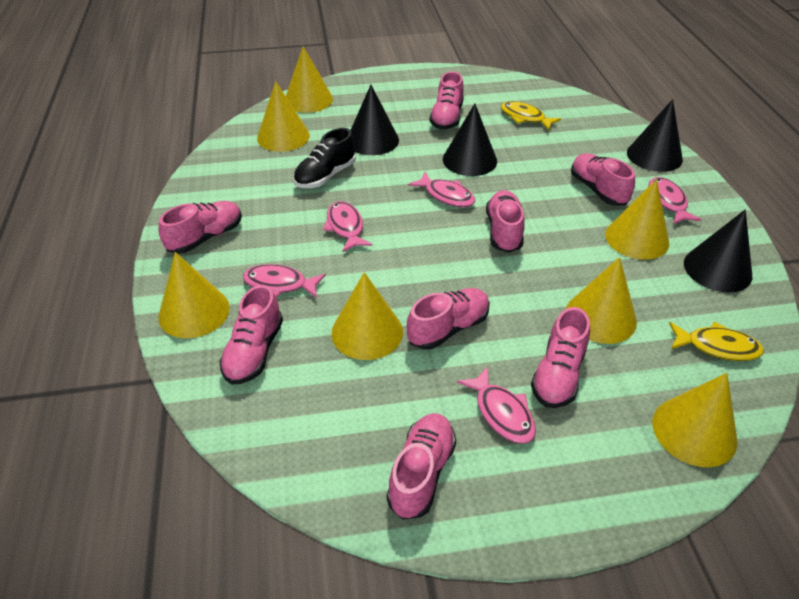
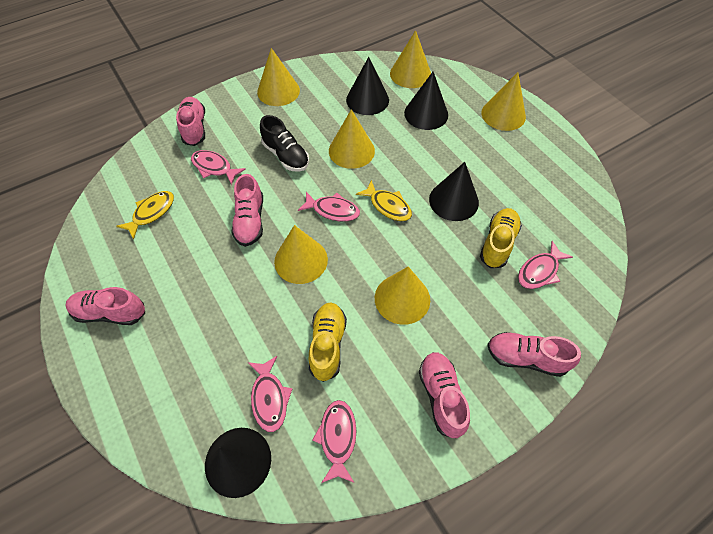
pink shoe: 8 -> 5
yellow cone: 7 -> 6
yellow shoe: 0 -> 2

